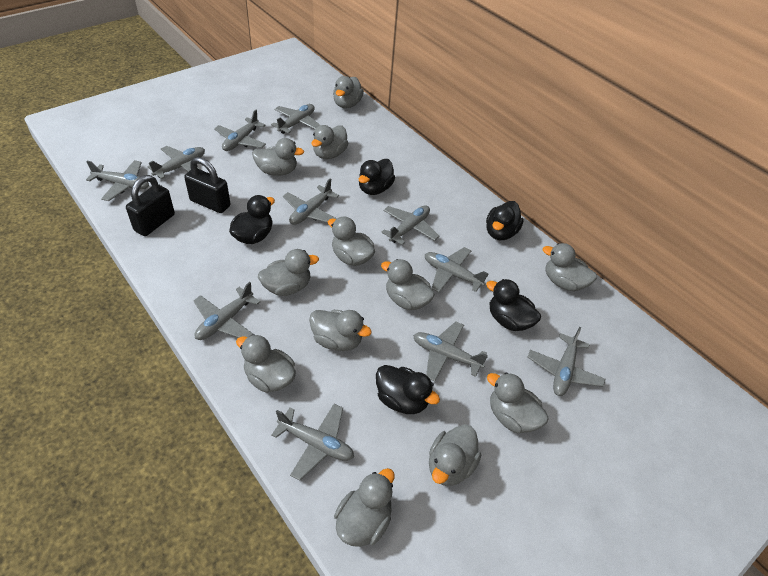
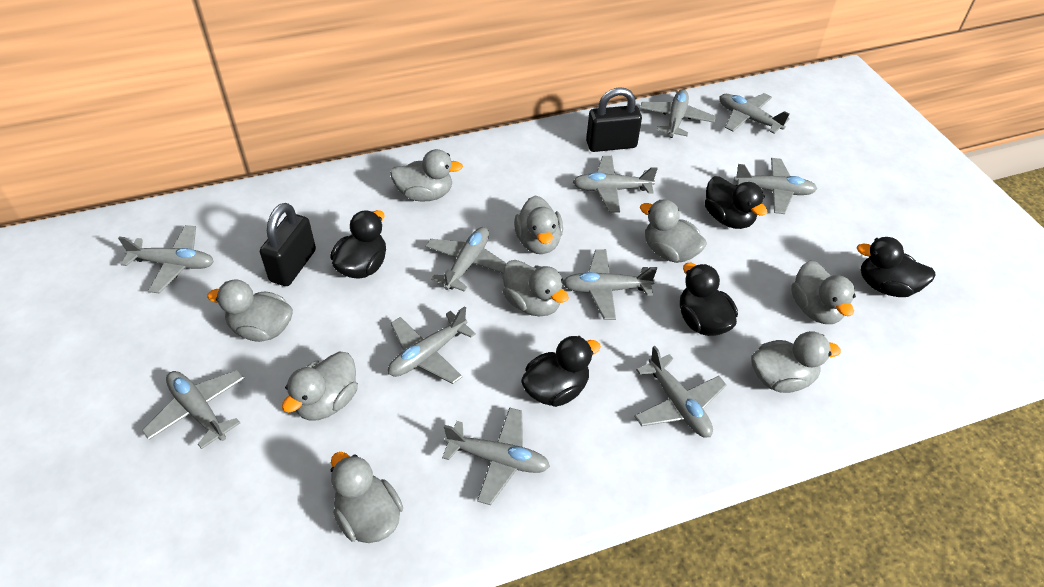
grey duck: 12 -> 9

